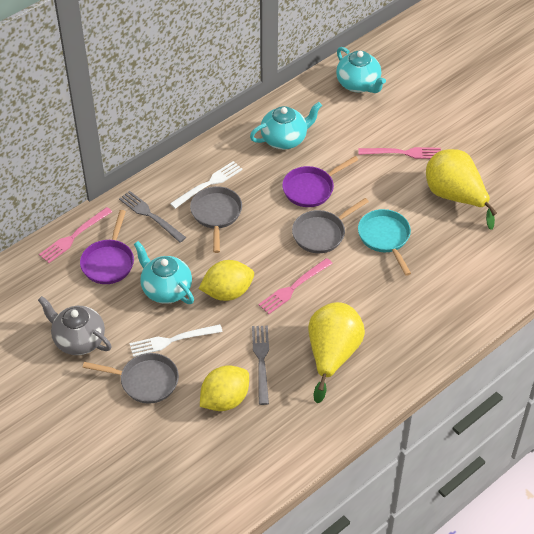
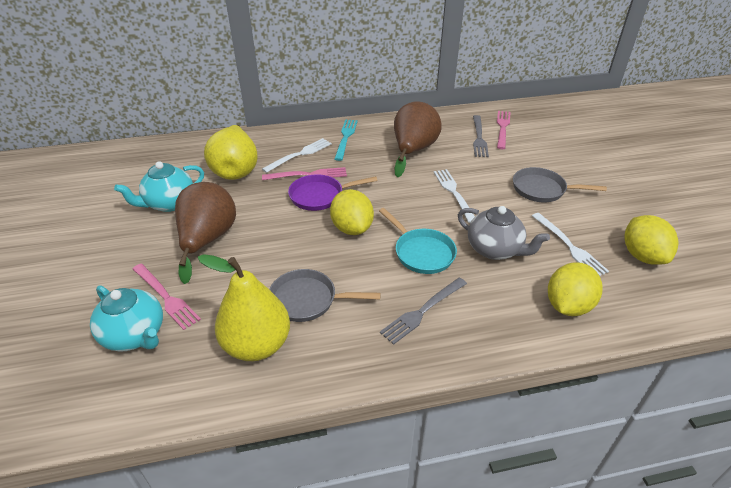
brown pear: 0 -> 2
grey pan: 3 -> 2
purple pan: 2 -> 1
turquoise fork: 0 -> 1
turquoise teapot: 3 -> 2
white fork: 2 -> 3
yellow lemon: 2 -> 3

